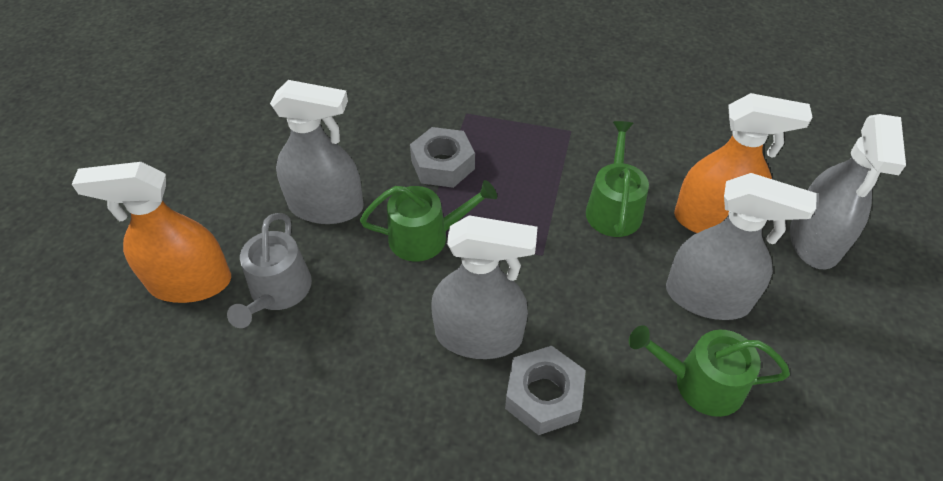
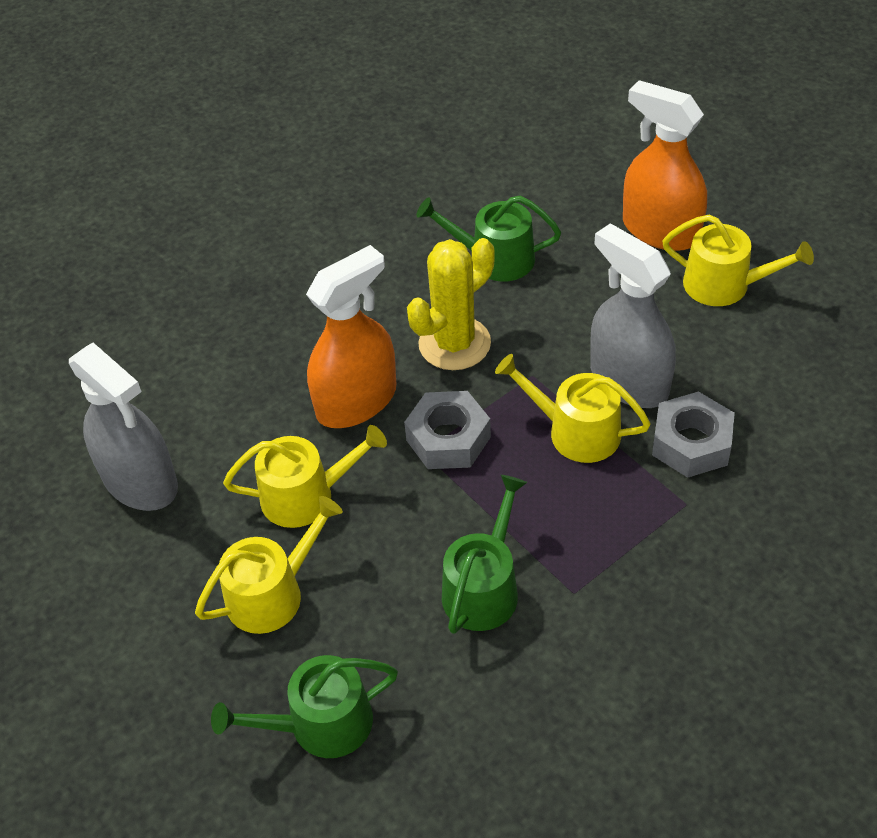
grey spray bottle: 4 -> 2
grey watering can: 1 -> 0
yellow cactus: 0 -> 1
yellow watering can: 0 -> 4

